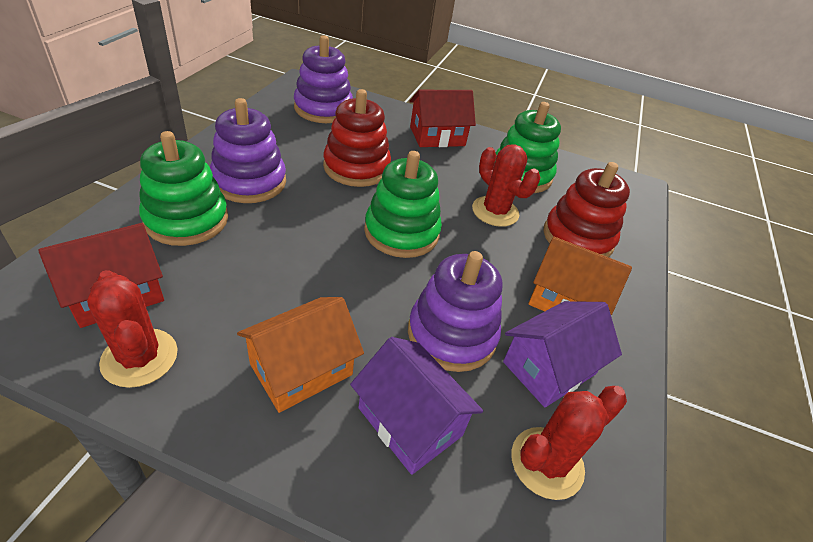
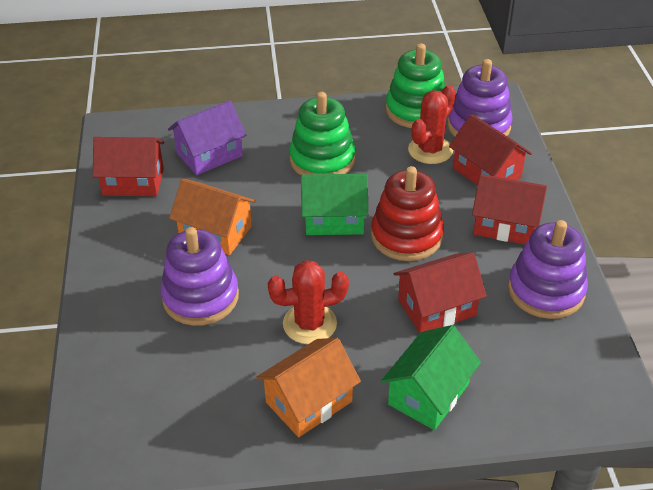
green house: 0 -> 2
green stacking toy: 3 -> 2
purple house: 2 -> 1
red cactus: 3 -> 2
red house: 2 -> 4
red stacking toy: 2 -> 1

